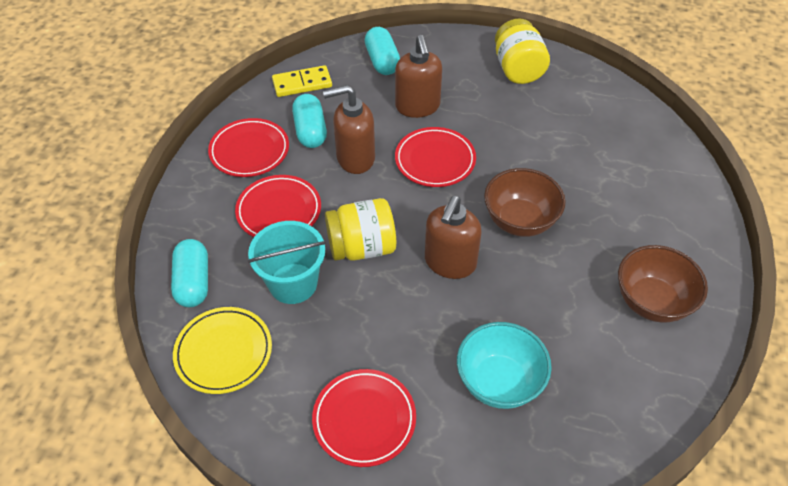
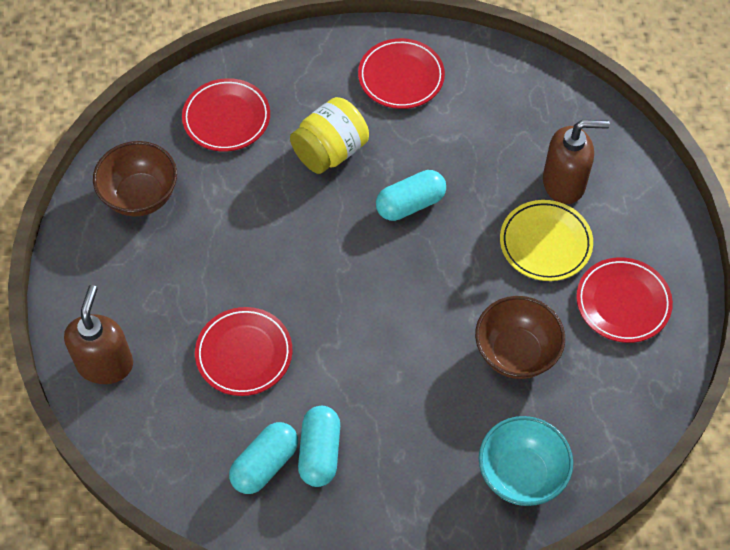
brown soap dispenser: 3 -> 2
turquoise bucket: 1 -> 0
yellow domino: 1 -> 0
yellow jar: 2 -> 1

